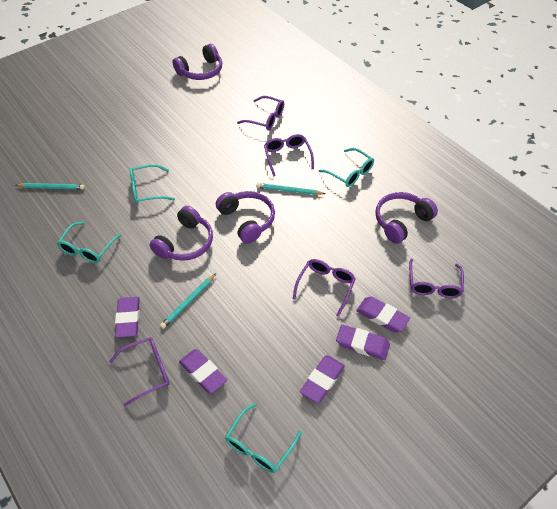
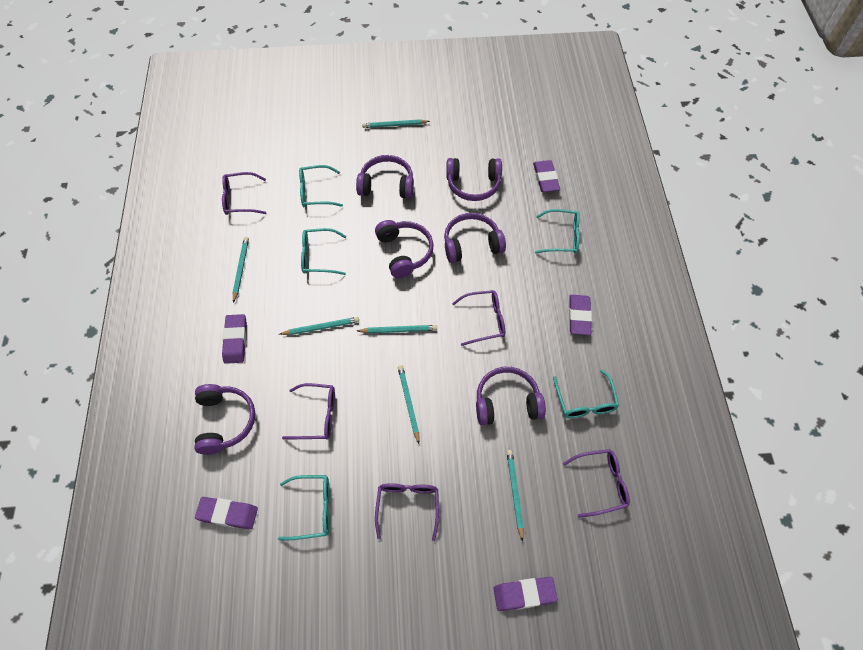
purple headphones: 4 -> 6
turquoise glasses: 4 -> 5
turquoise pencil: 3 -> 6

